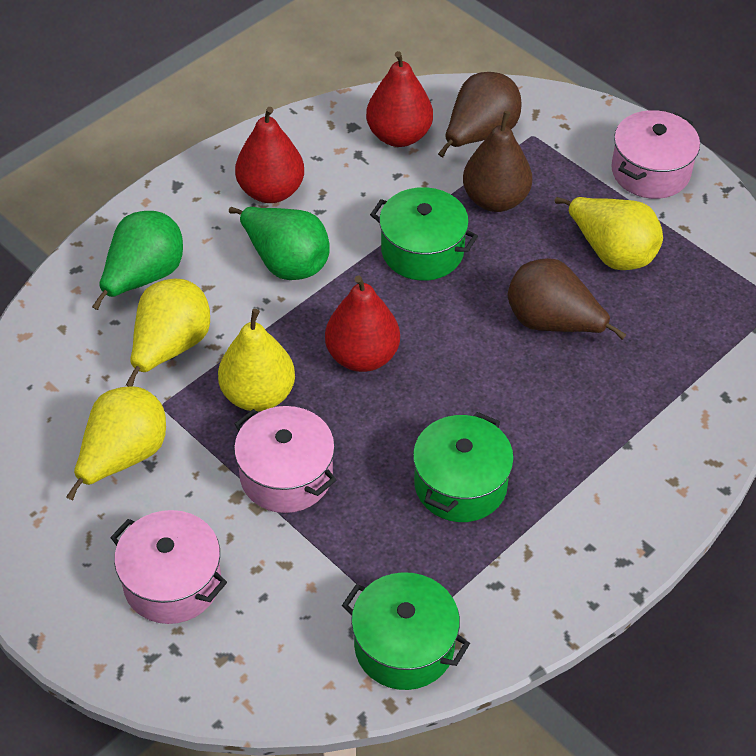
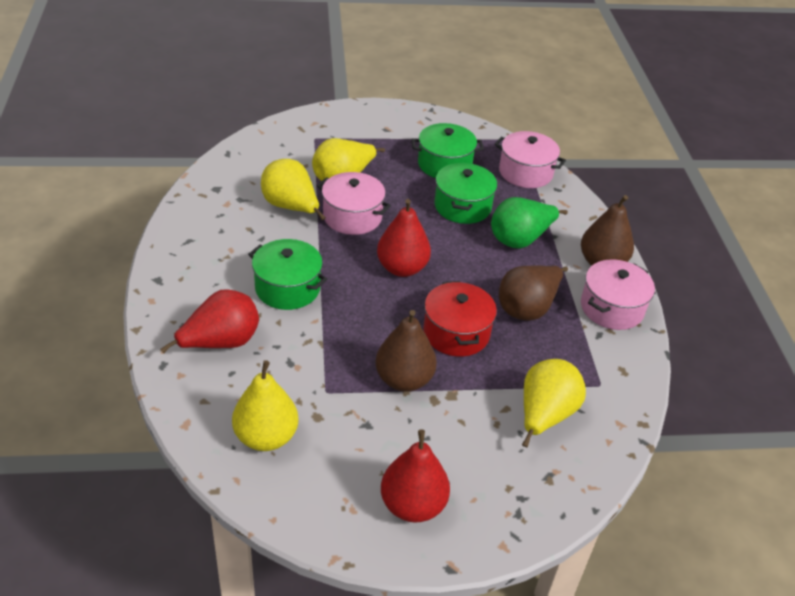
green pear: 2 -> 1
red pot: 0 -> 1

